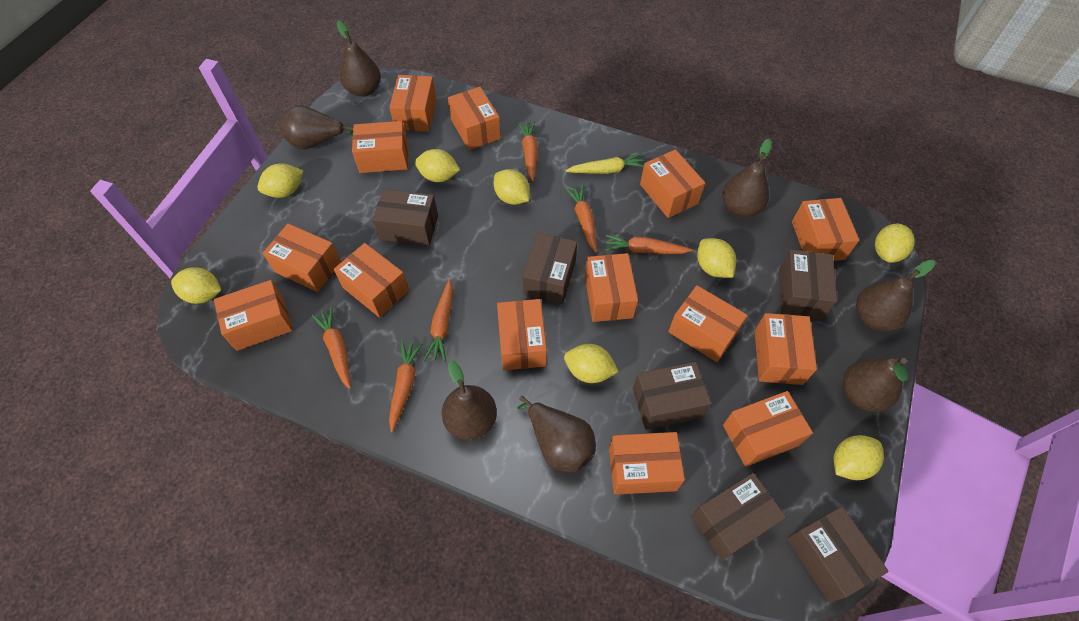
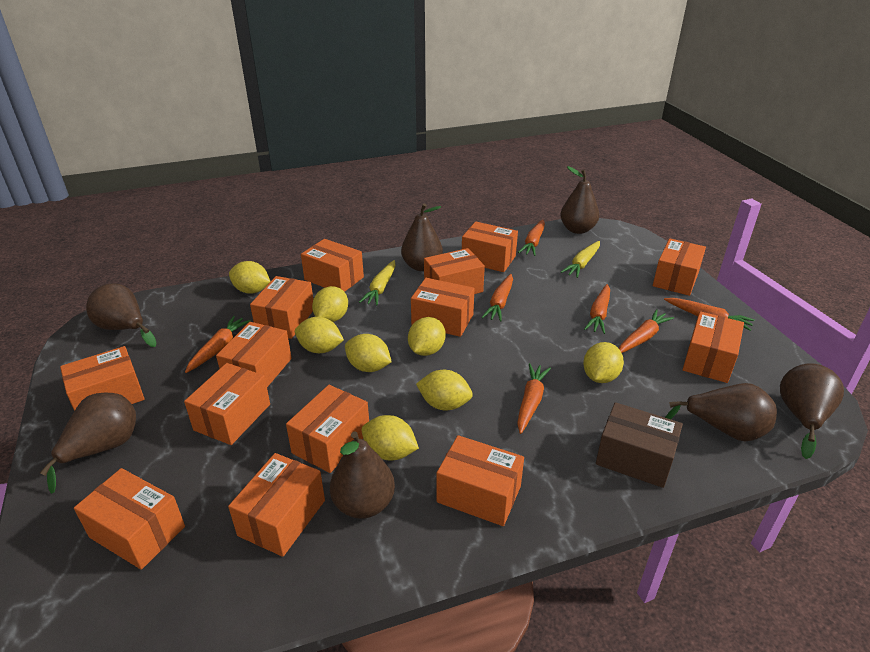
brown box: 6 -> 1
orange carrot: 6 -> 7
yellow carrot: 1 -> 2

